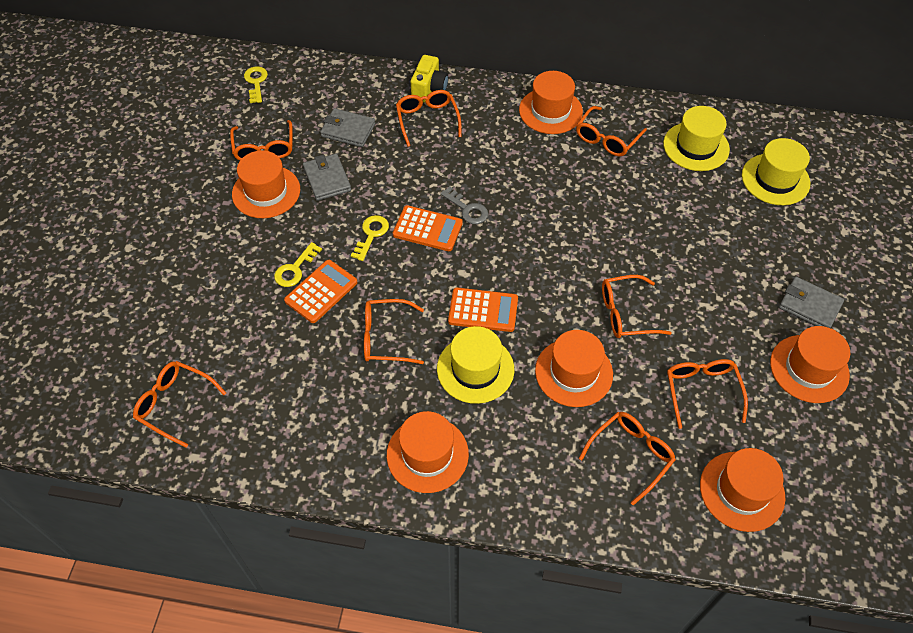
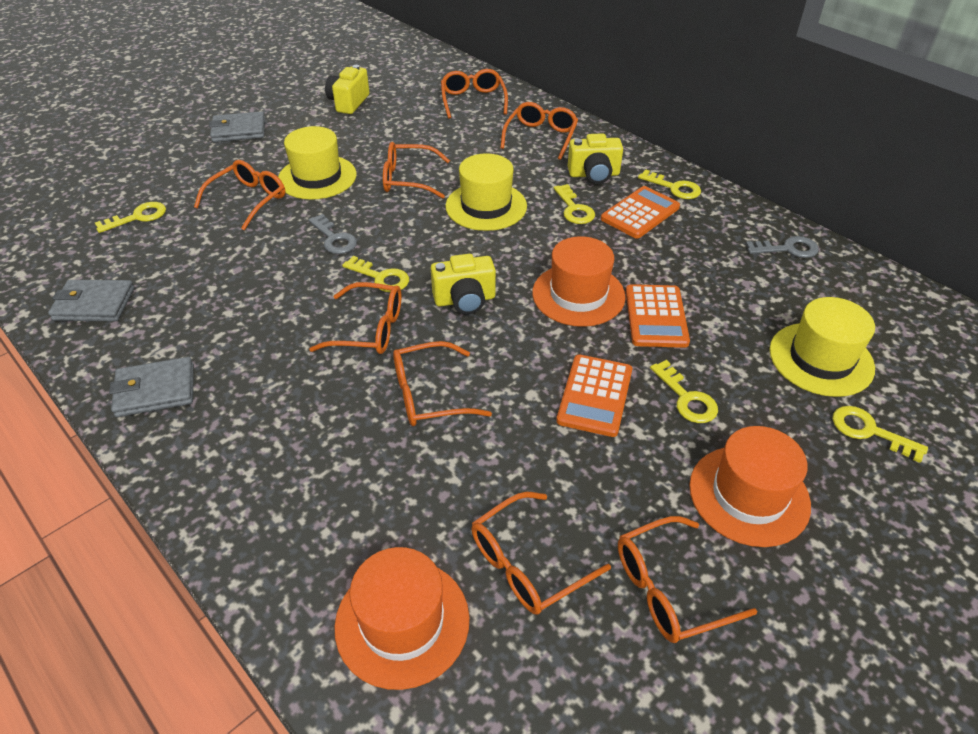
grey key: 1 -> 2
orange hat: 6 -> 3
yellow camera: 1 -> 3
yellow key: 3 -> 6

